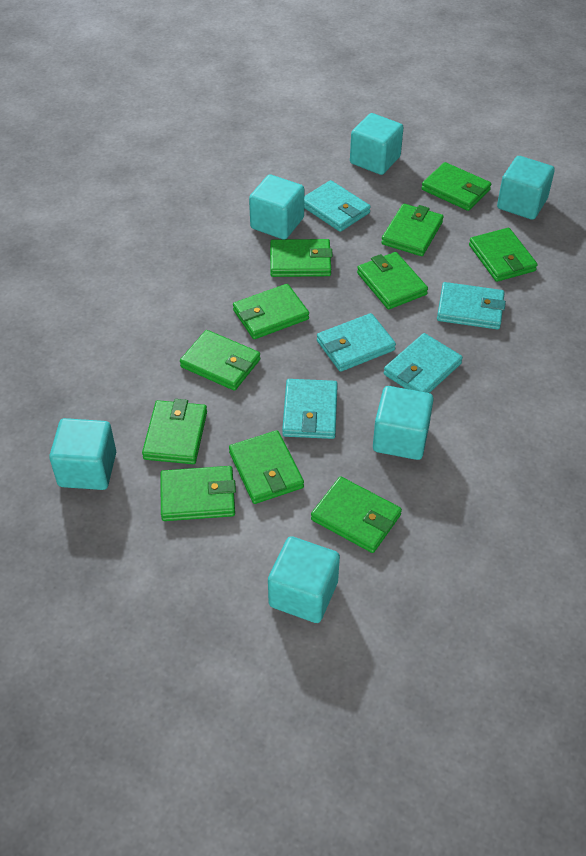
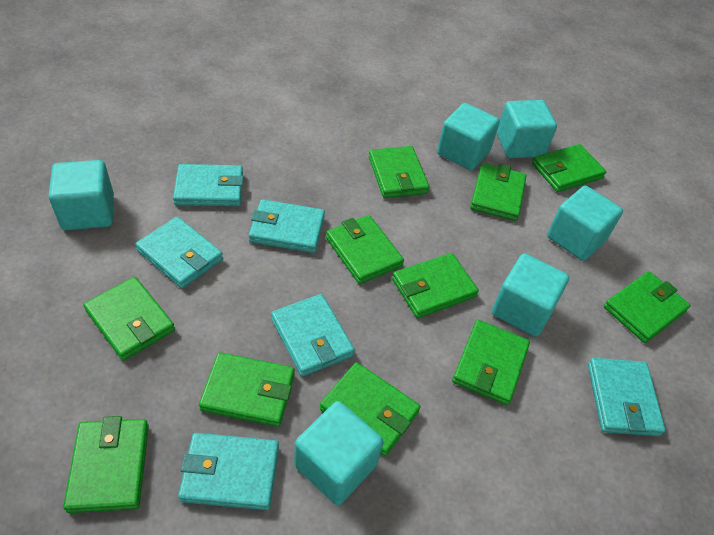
turquoise wallet: 5 -> 6

